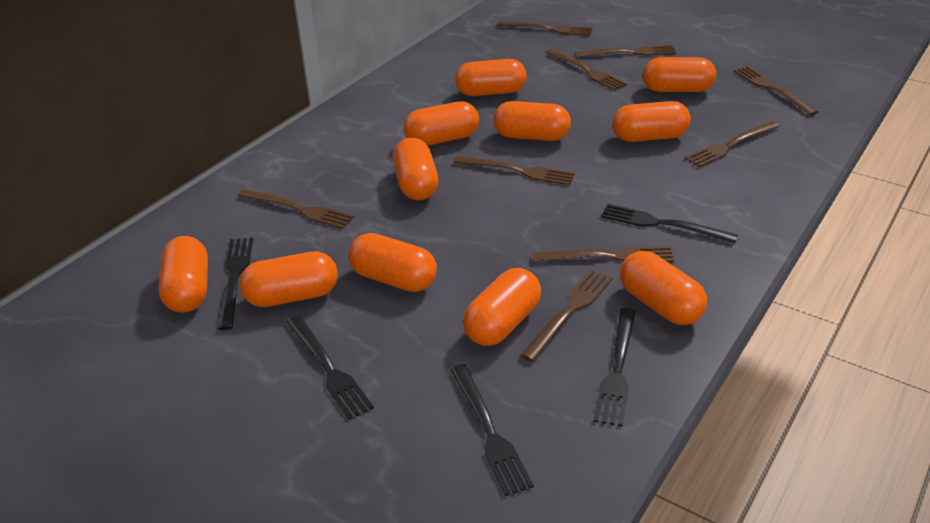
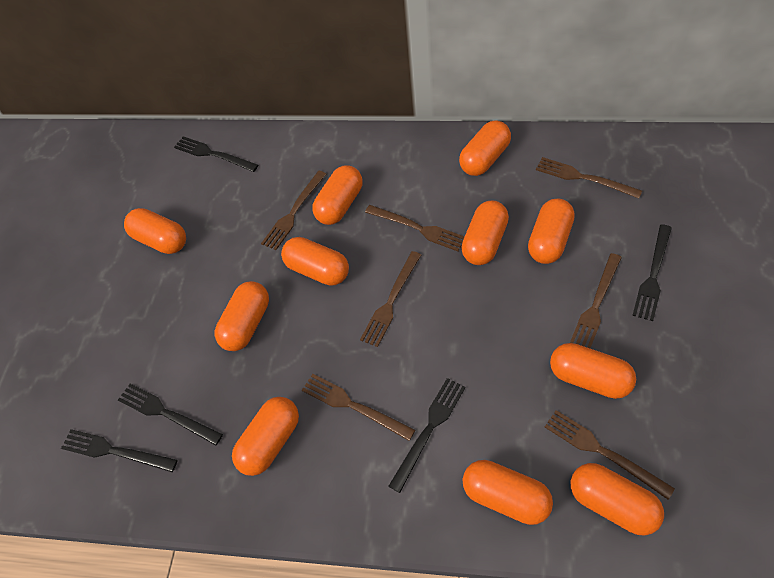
brown fork: 9 -> 7

